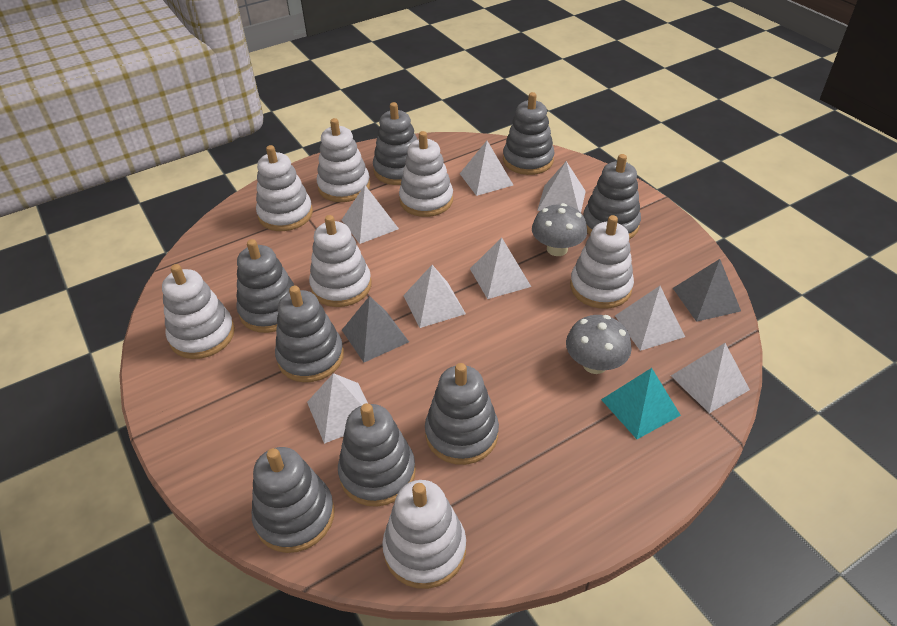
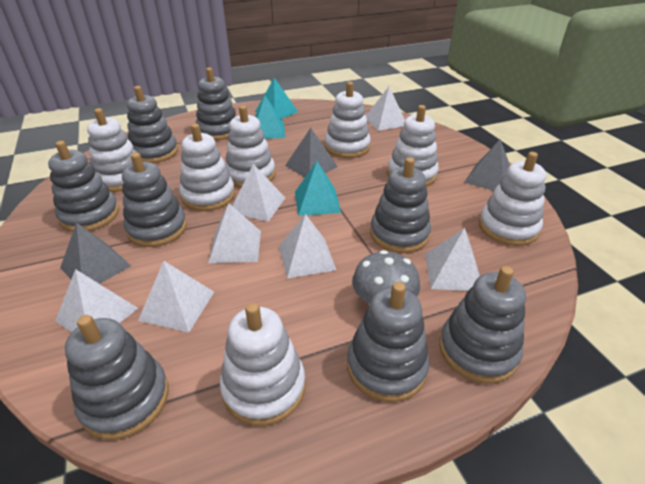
grey mushroom: 2 -> 1
grey pyramid: 2 -> 3
turquoise pyramid: 1 -> 3
white pyramid: 8 -> 7

